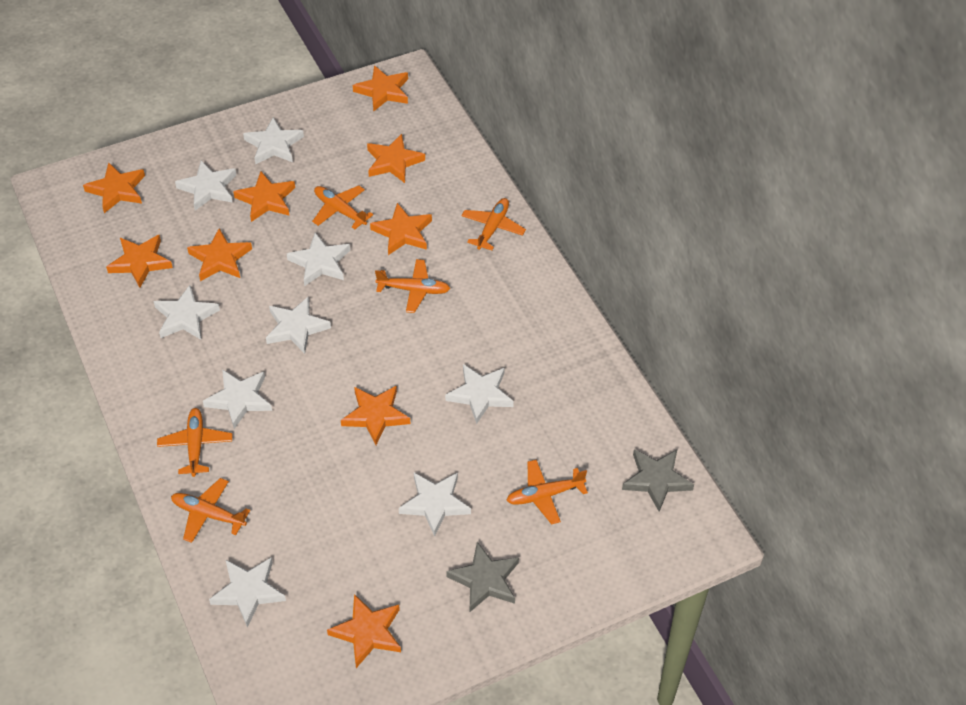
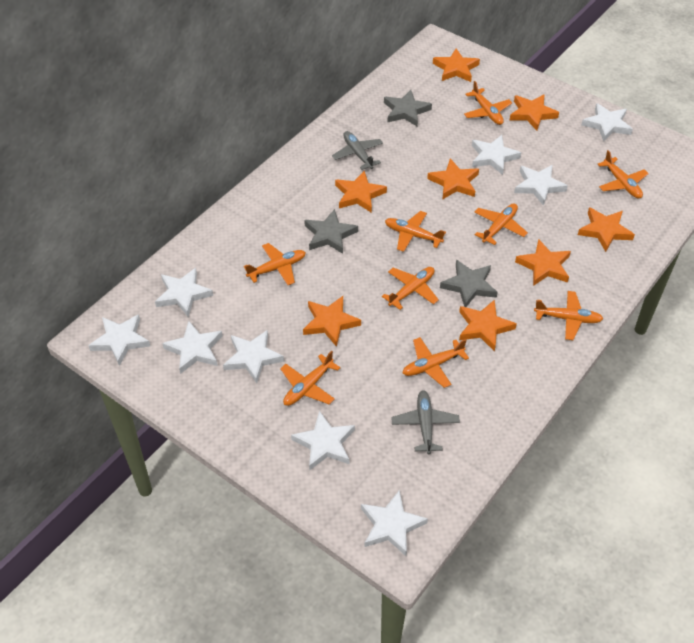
grey plane: 0 -> 2
grey star: 2 -> 3
orange plane: 6 -> 9
orange star: 9 -> 8

